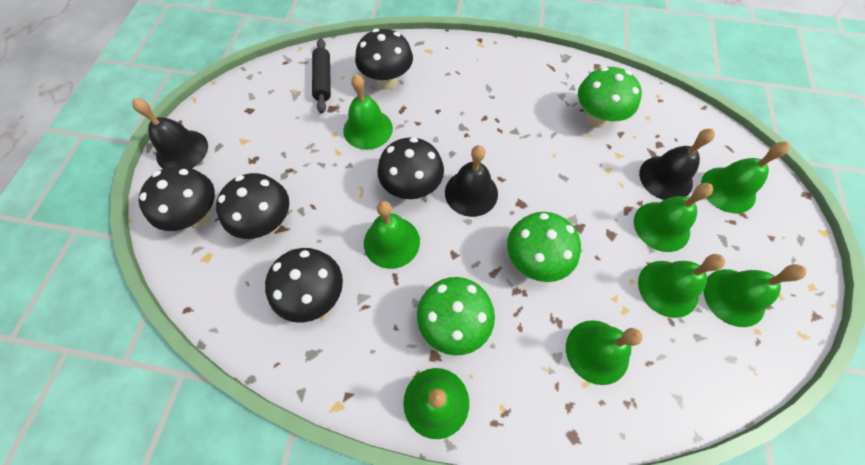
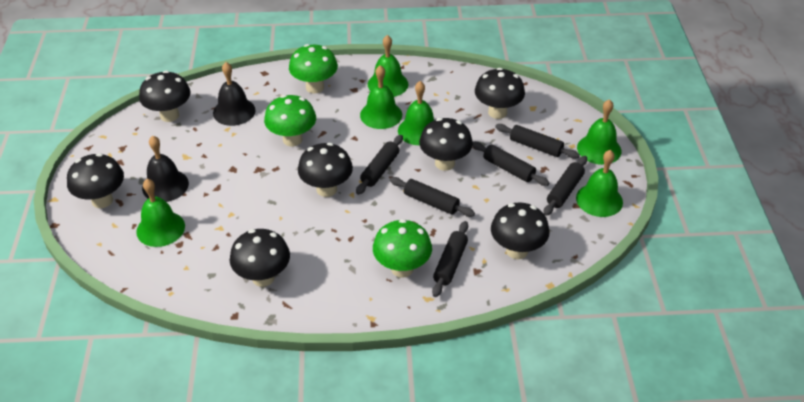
black bell: 3 -> 2
black mushroom: 5 -> 7
black rolling pin: 1 -> 6
green bell: 8 -> 6

